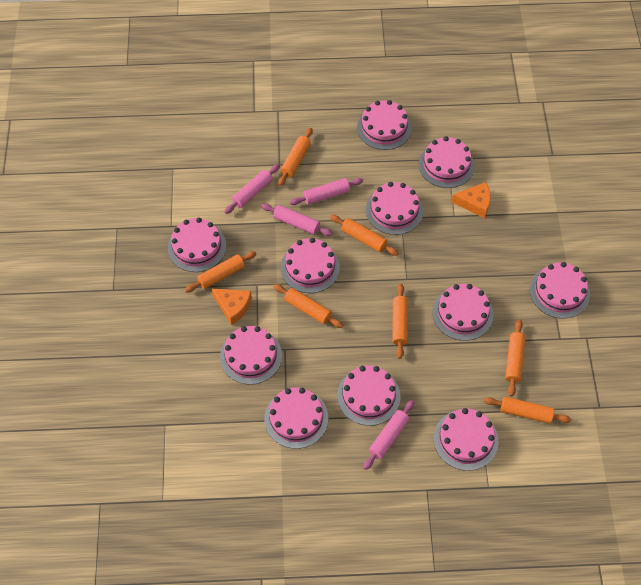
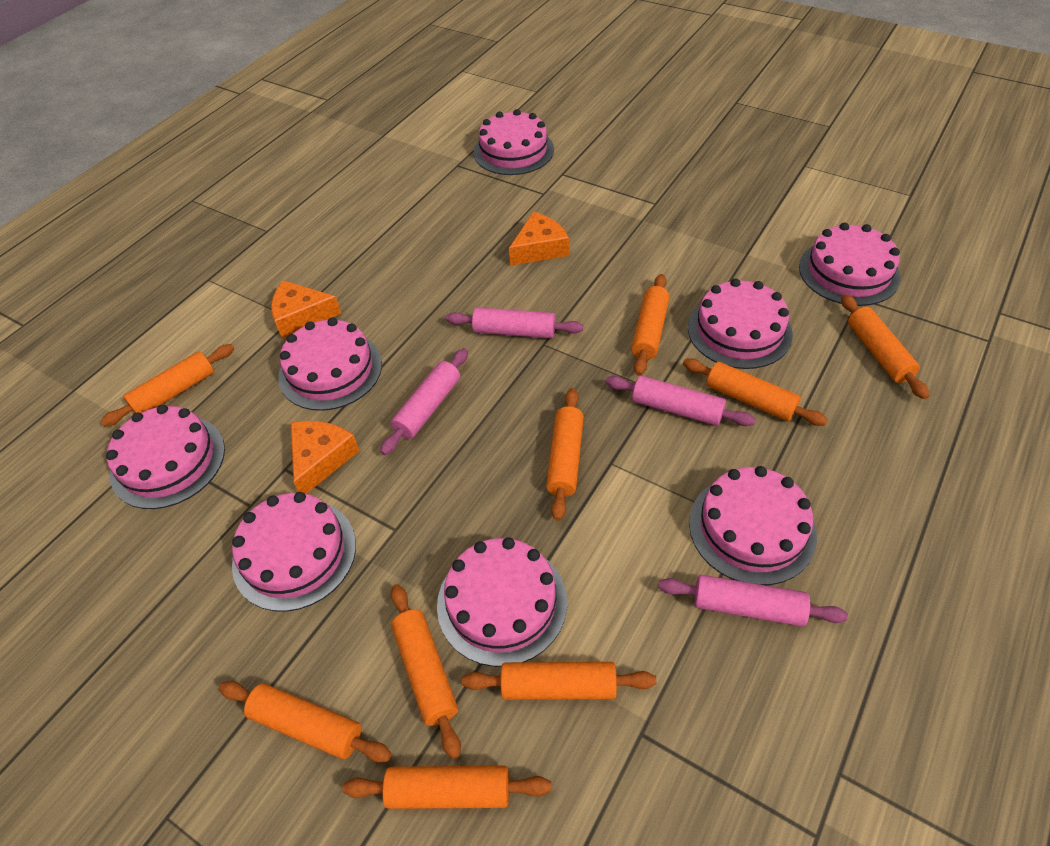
orange cheese: 2 -> 3
orange rolling pin: 7 -> 9
pink cake: 11 -> 8

